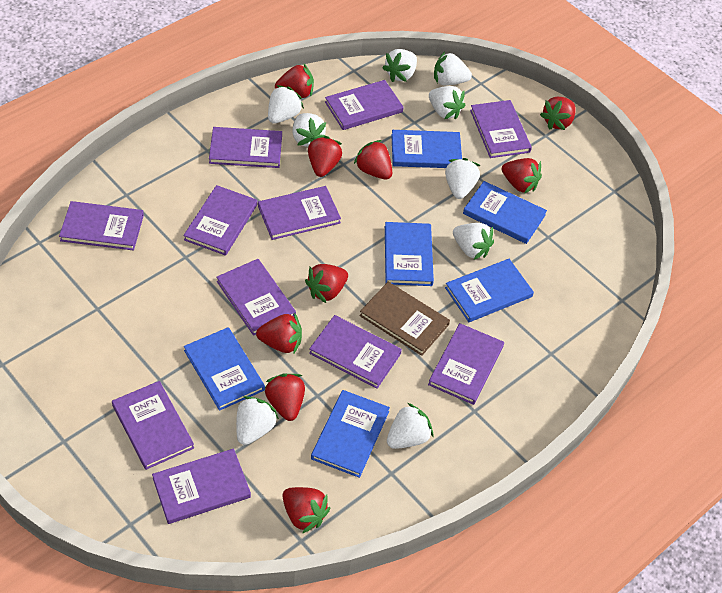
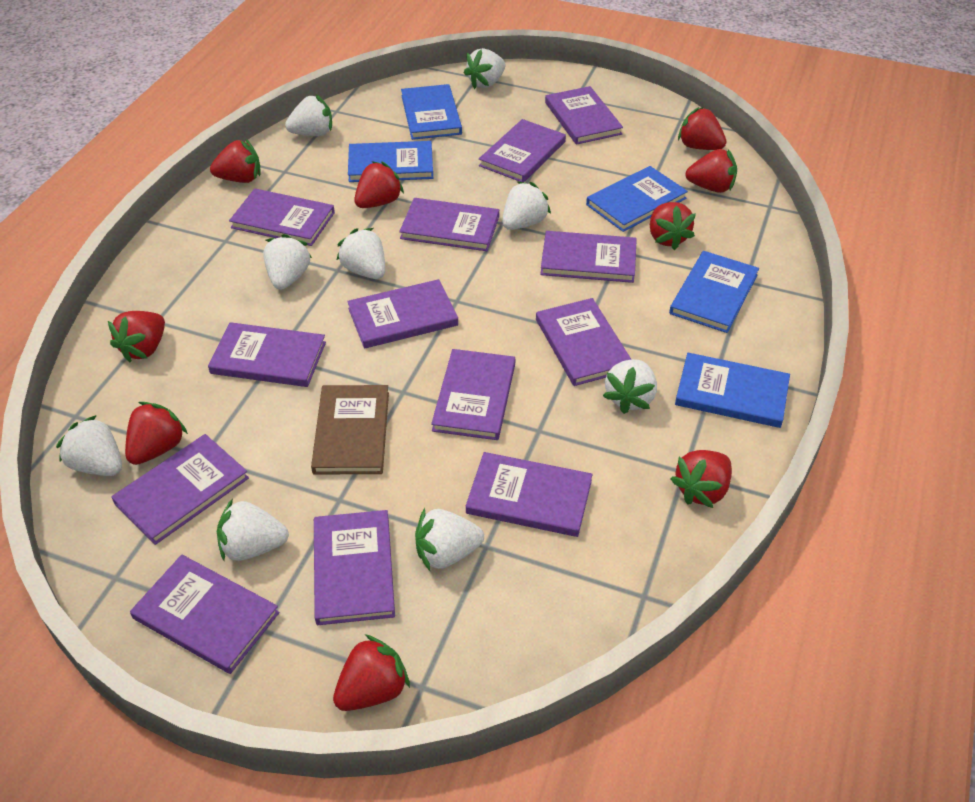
blue book: 6 -> 5
purple book: 11 -> 13

